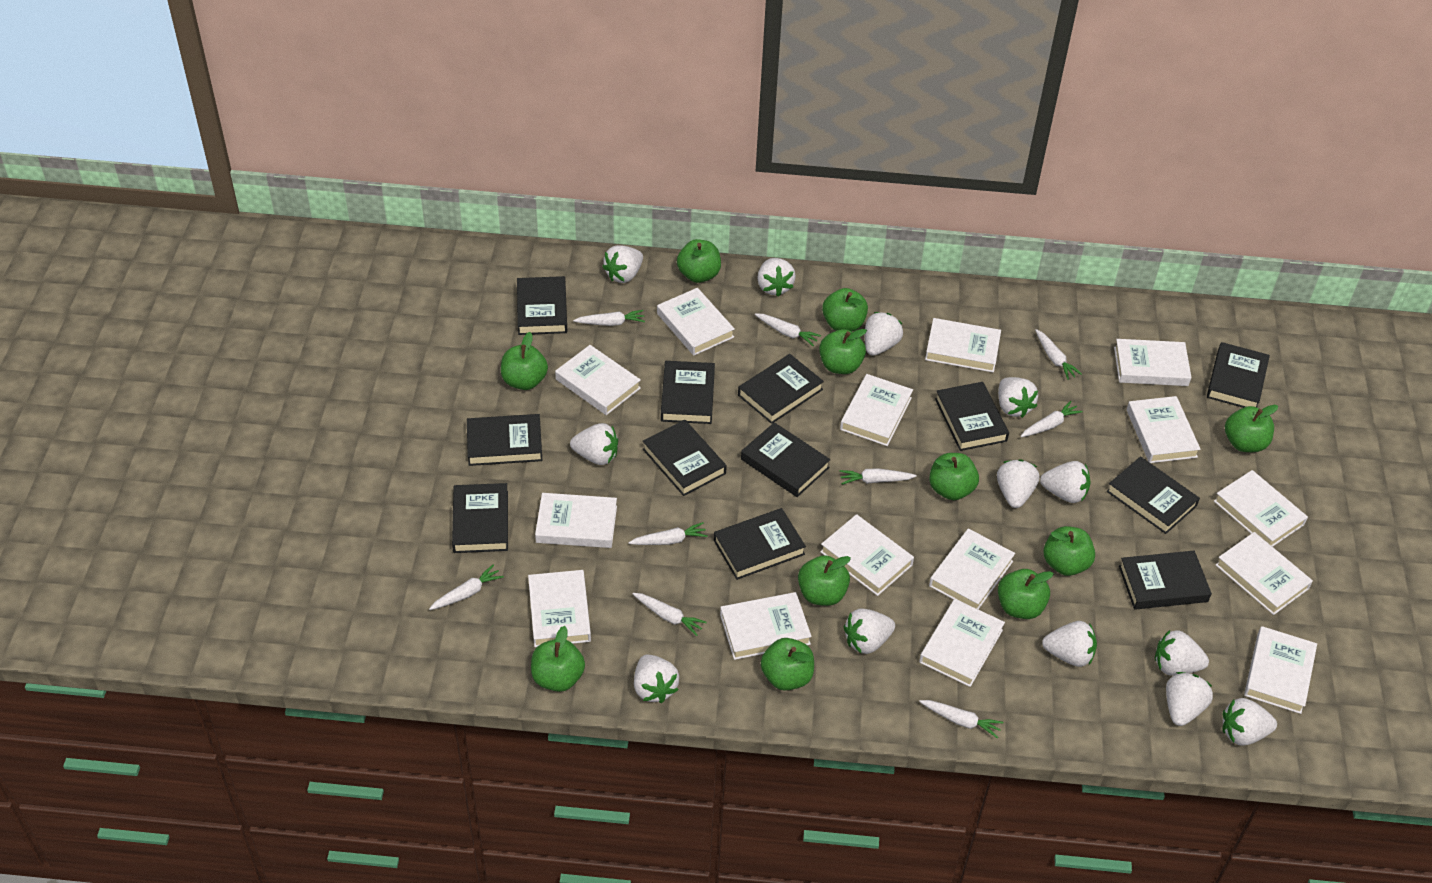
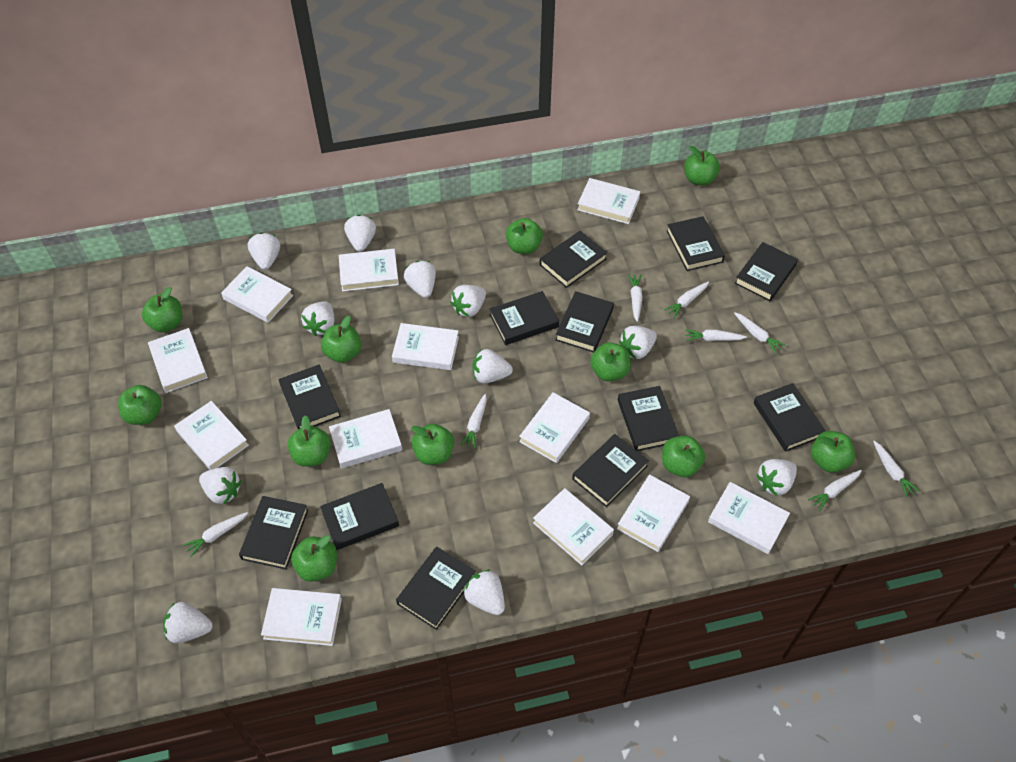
white book: 15 -> 12
white carrot: 9 -> 8
white strawberry: 13 -> 11

